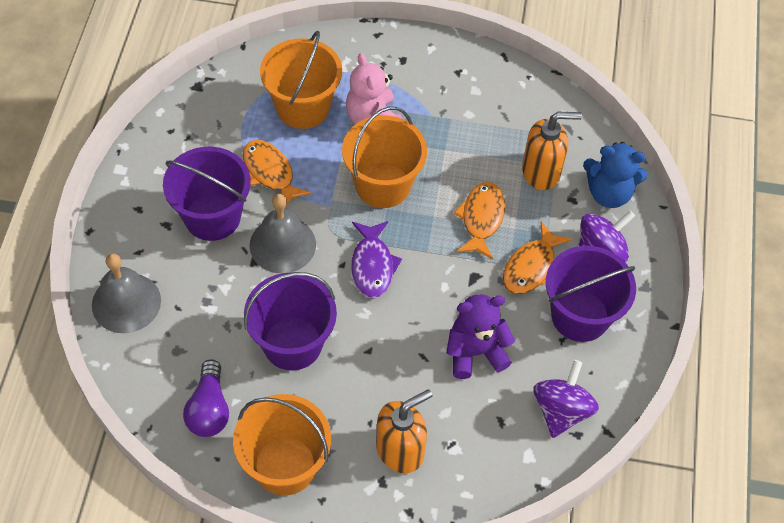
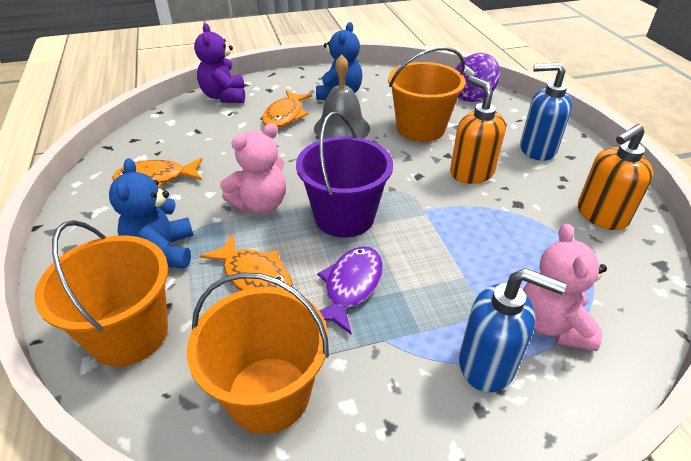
blue soap dispenser: 0 -> 2
blue teddy bear: 1 -> 2
grey bell: 2 -> 1
pink teddy bear: 1 -> 2
purple bucket: 3 -> 1
purple light bulb: 1 -> 0
purple spinning top: 2 -> 1

